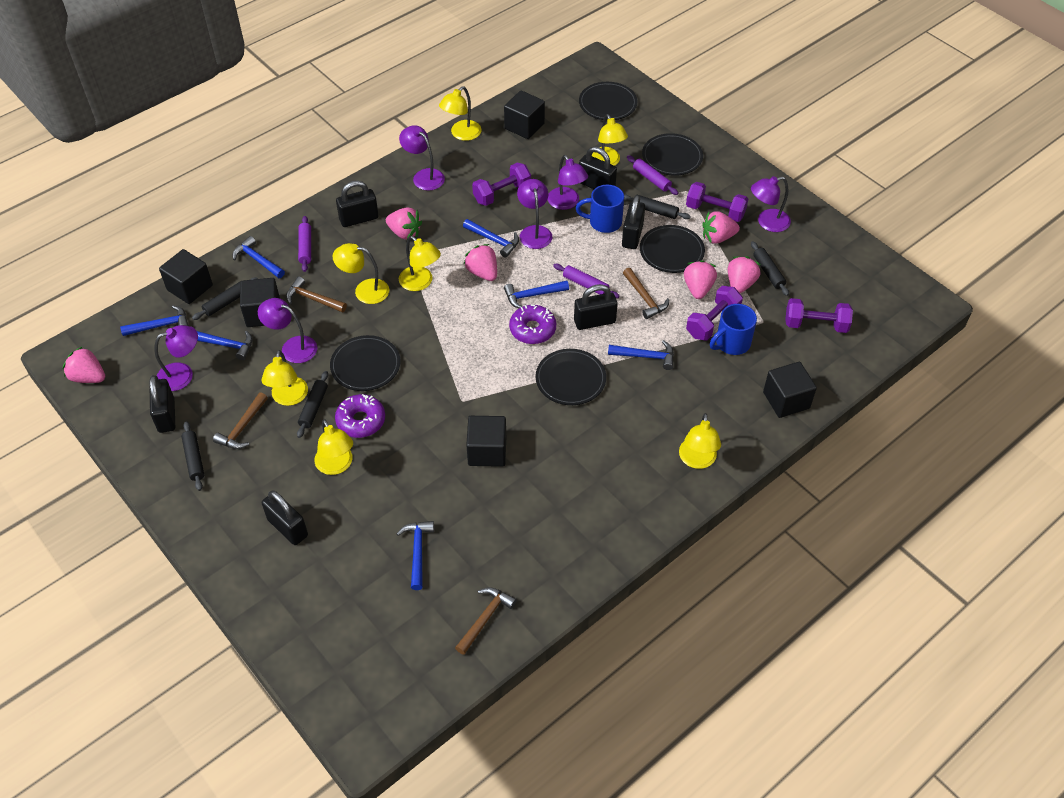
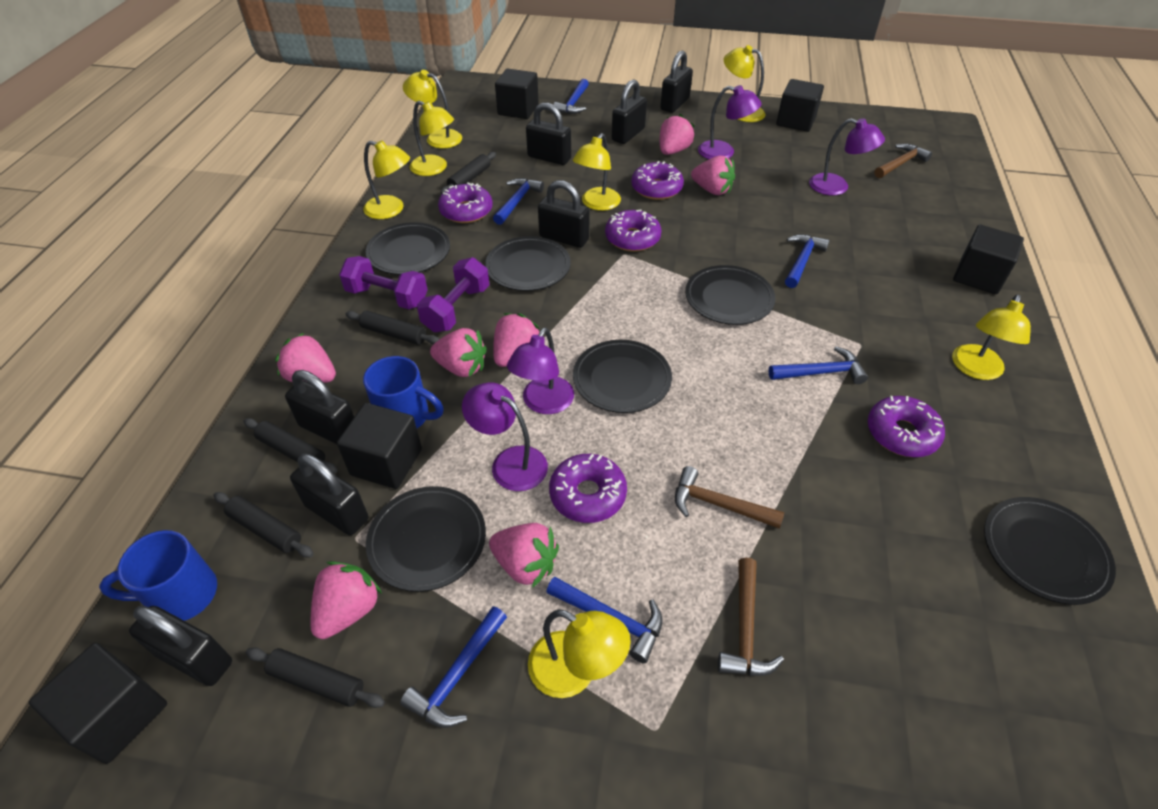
black padlock: 6 -> 7
black plate: 5 -> 6
blue hammer: 7 -> 6
brown hammer: 4 -> 3
pink strawberry: 6 -> 7
purple donut: 2 -> 5
purple dumbbell: 4 -> 2
purple lamp: 6 -> 4
purple rolling pin: 3 -> 0

